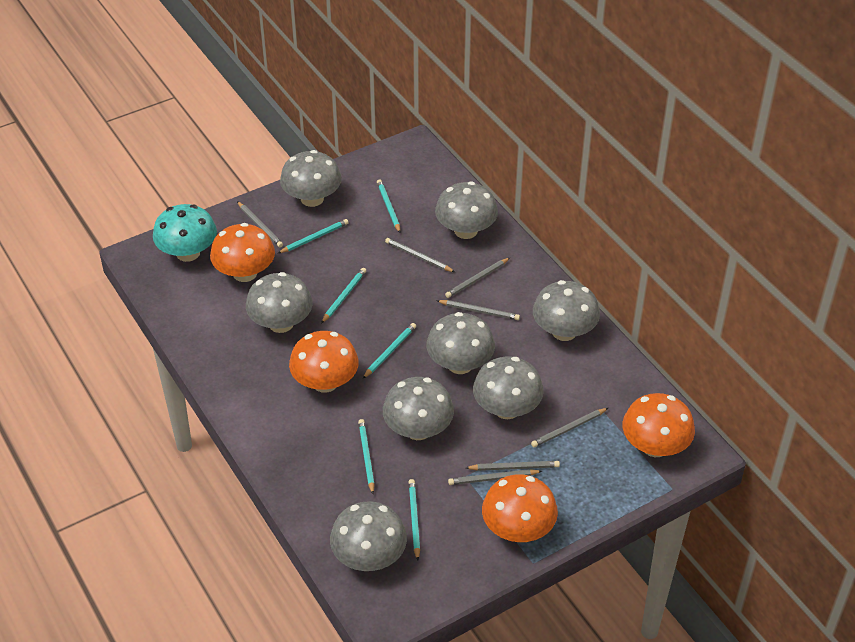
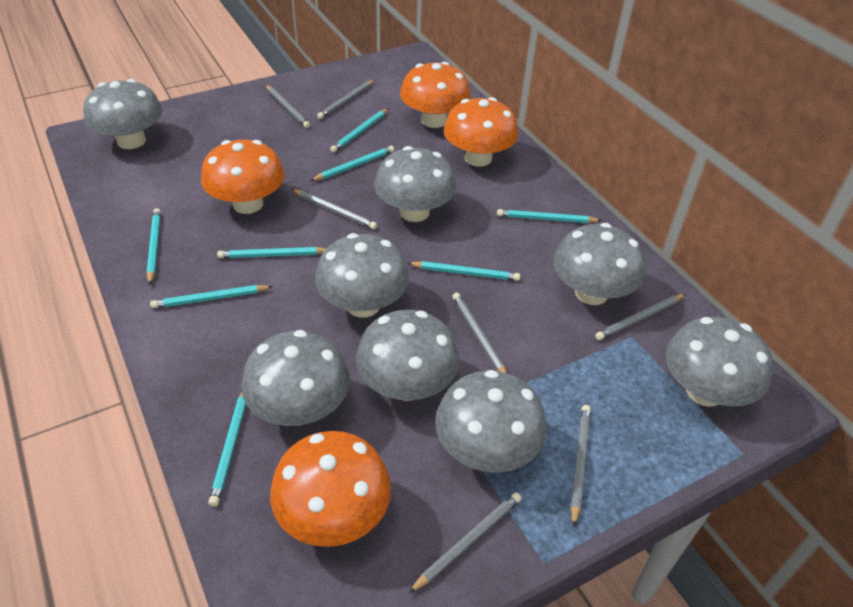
turquoise mushroom: 1 -> 0
turquoise pencil: 6 -> 8

